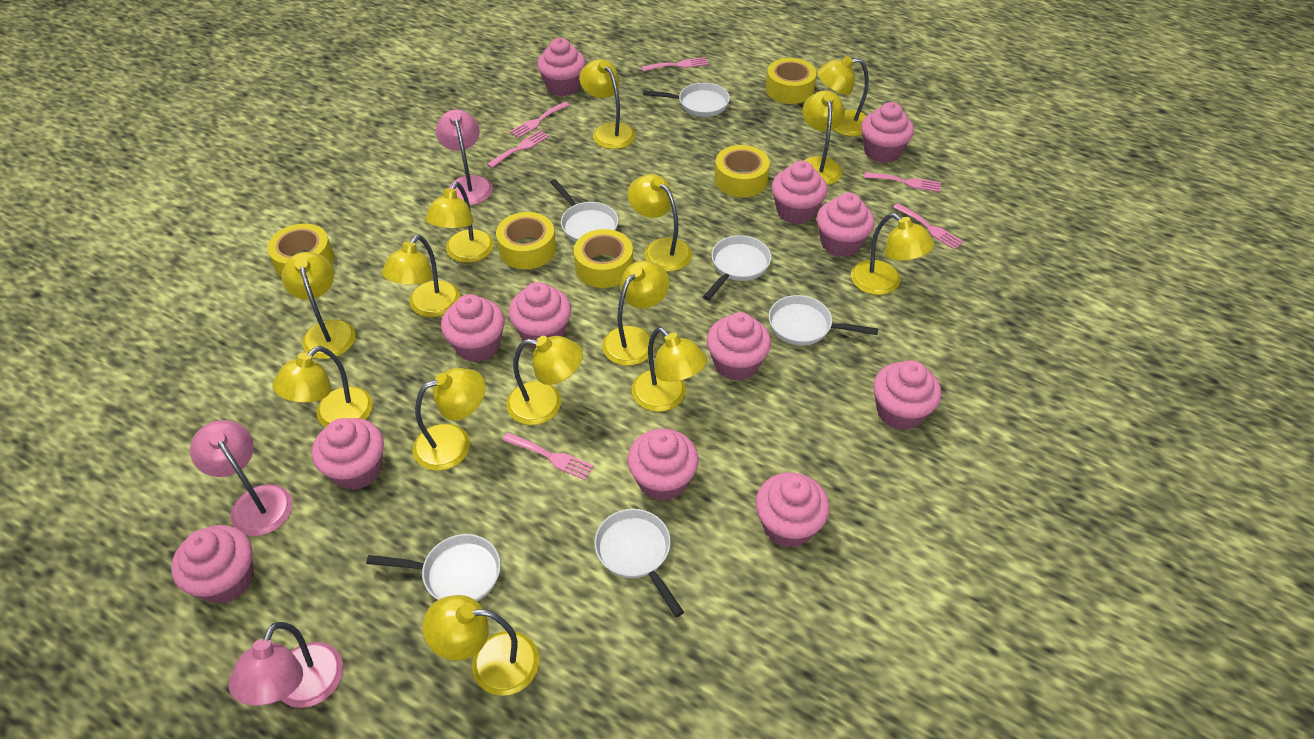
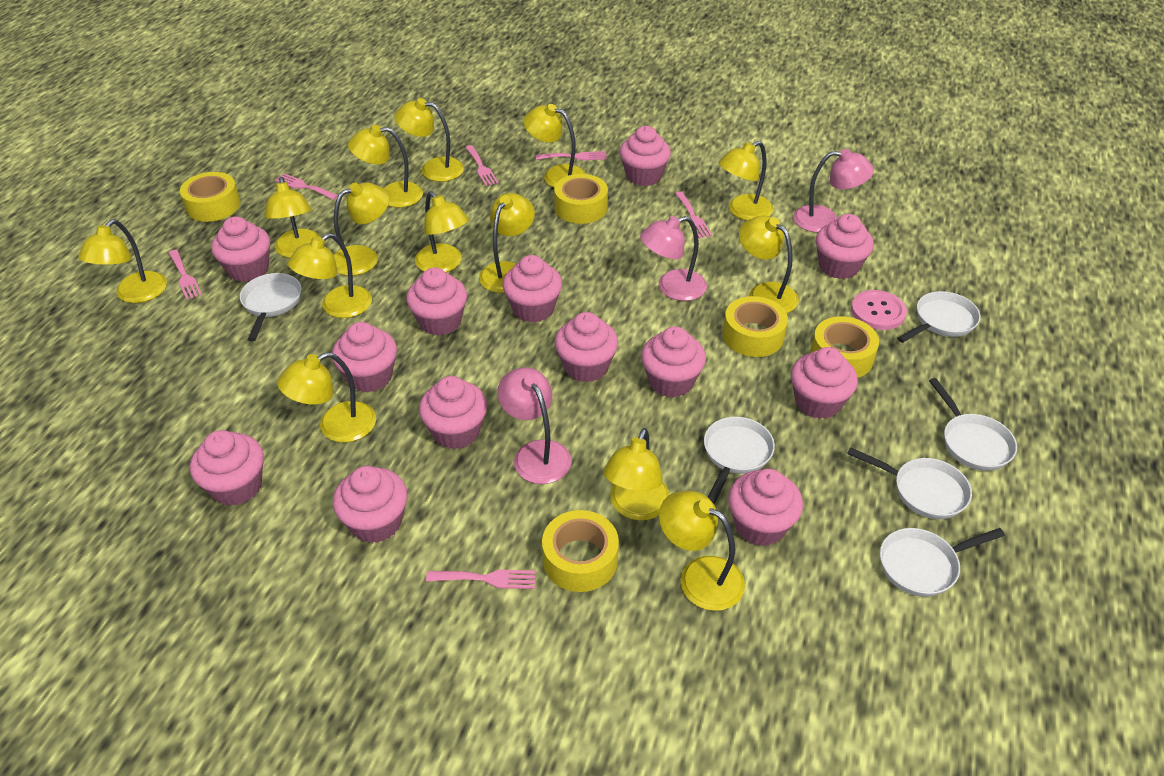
pink button: 0 -> 1
pink cupcake: 12 -> 13

